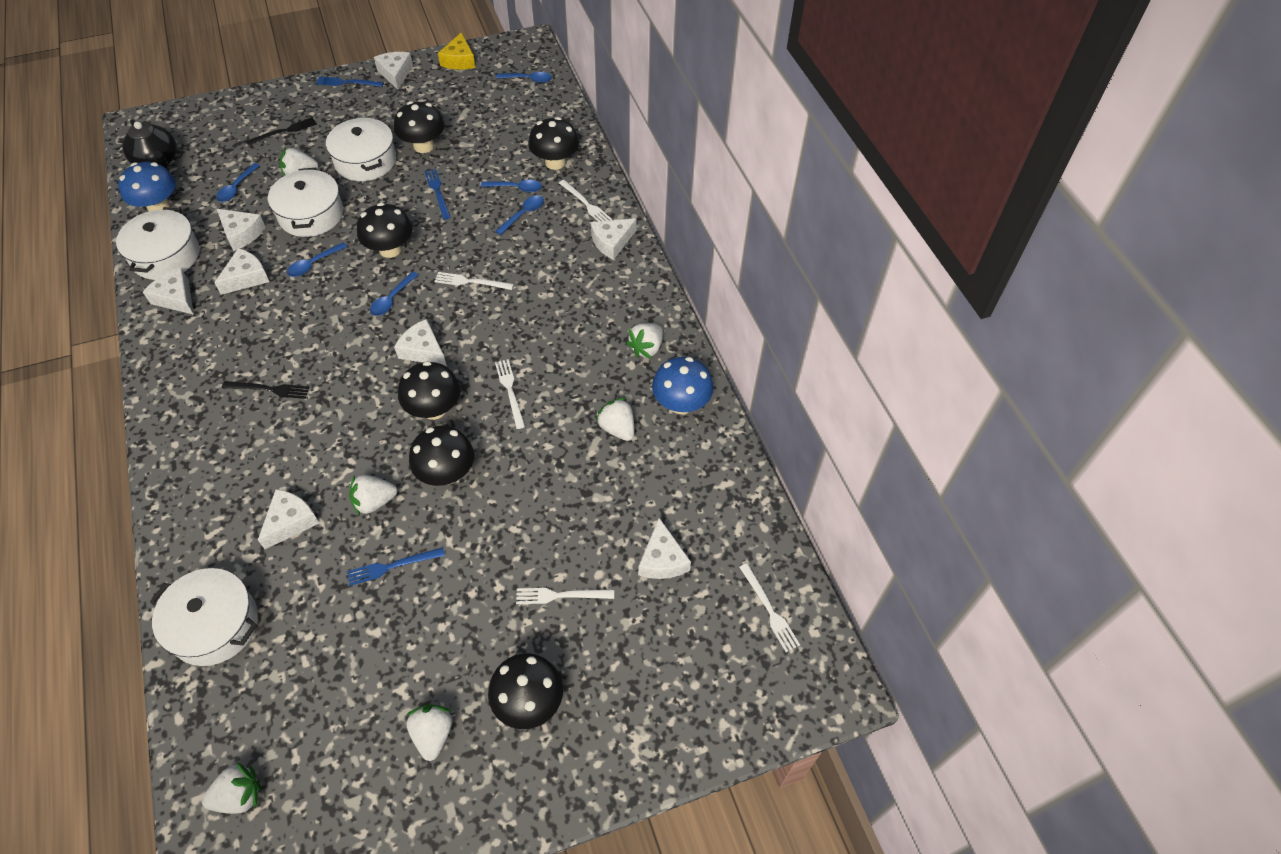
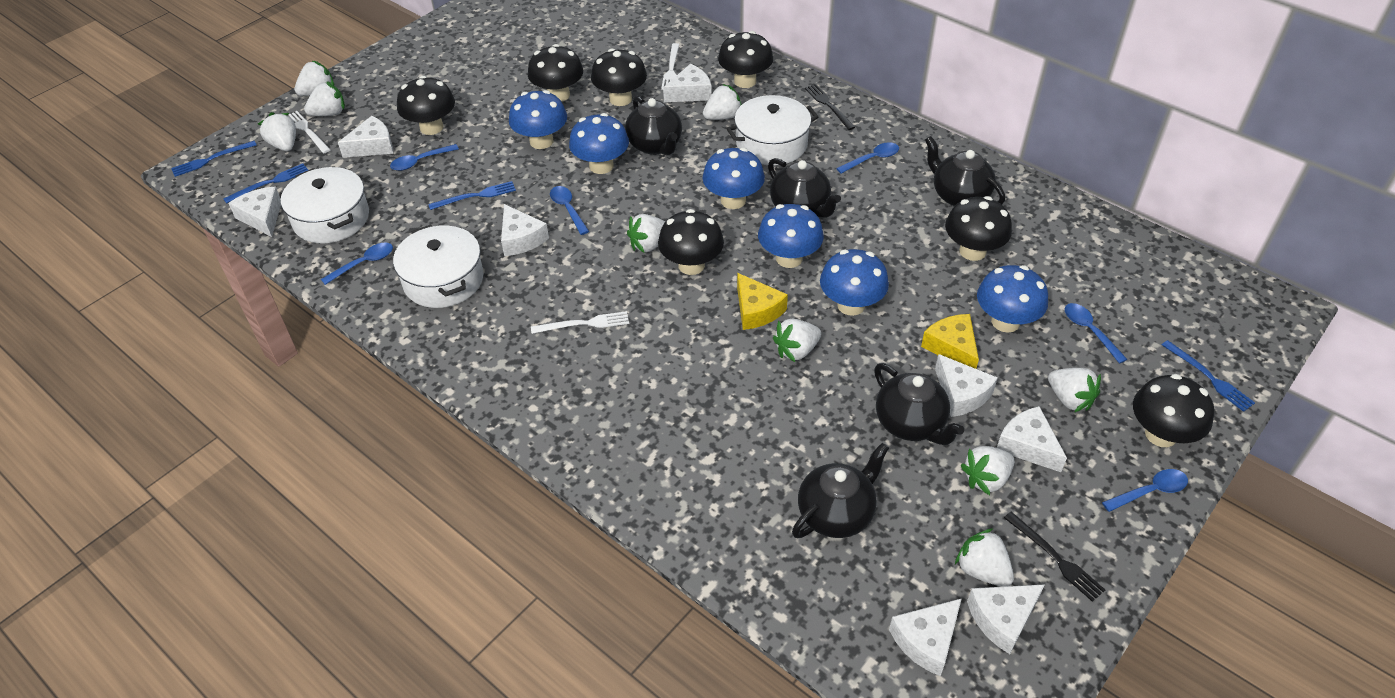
black mushroom: 6 -> 7
black teapot: 1 -> 5
blue fork: 3 -> 4
blue mushroom: 2 -> 6
white fork: 5 -> 3
white pot: 4 -> 3
white strawberry: 6 -> 9
yellow cheese: 1 -> 2

